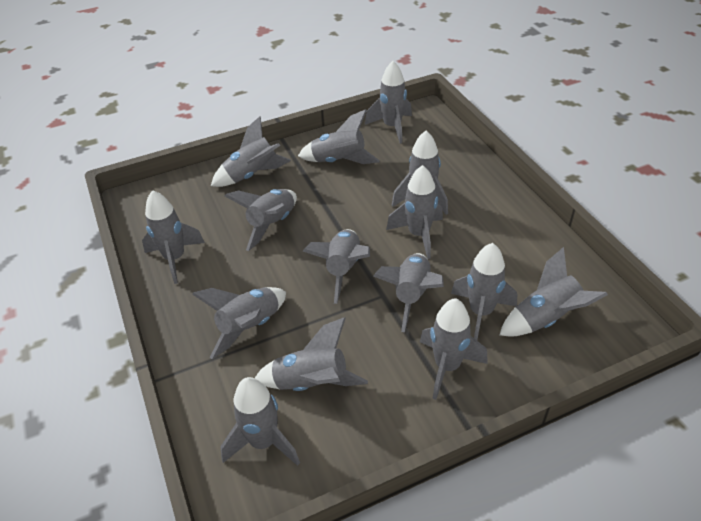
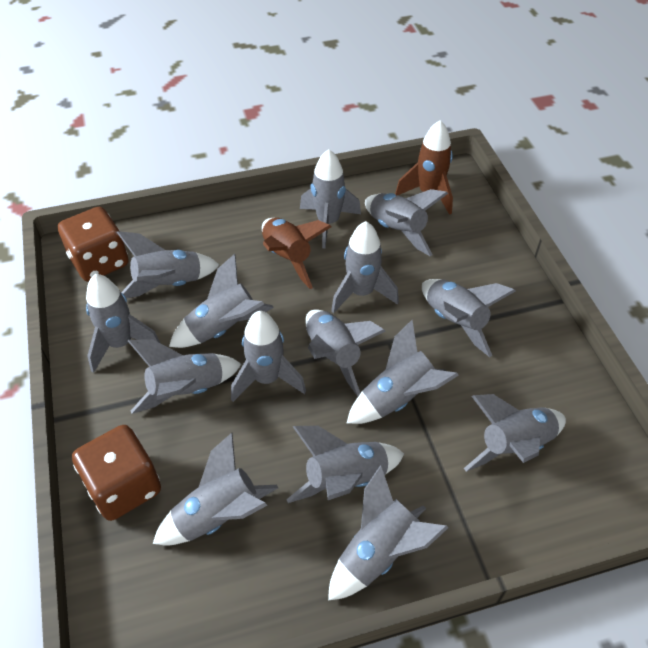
brown dice: 0 -> 2
brown rocket: 0 -> 2

